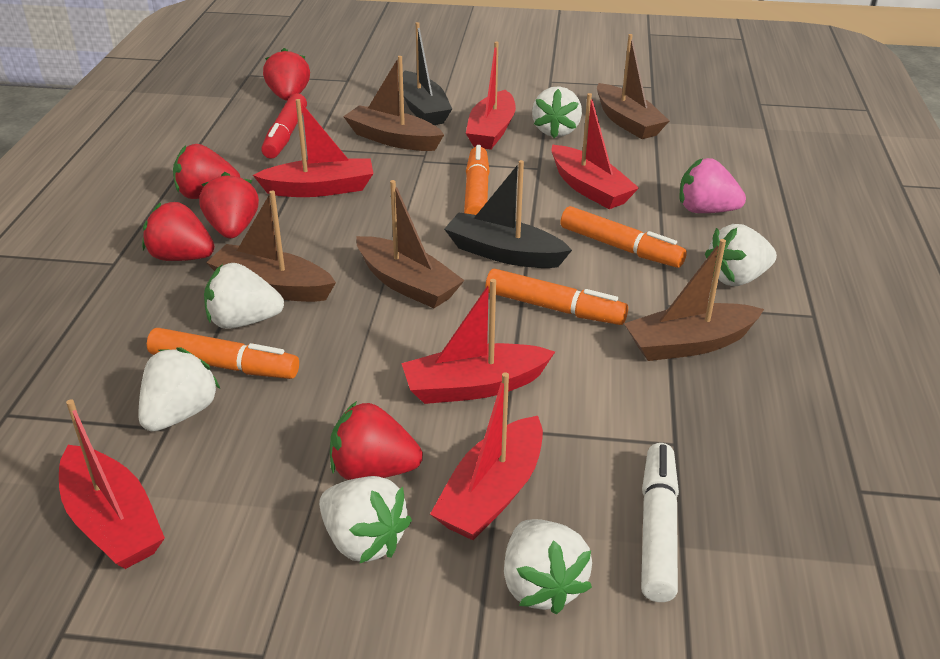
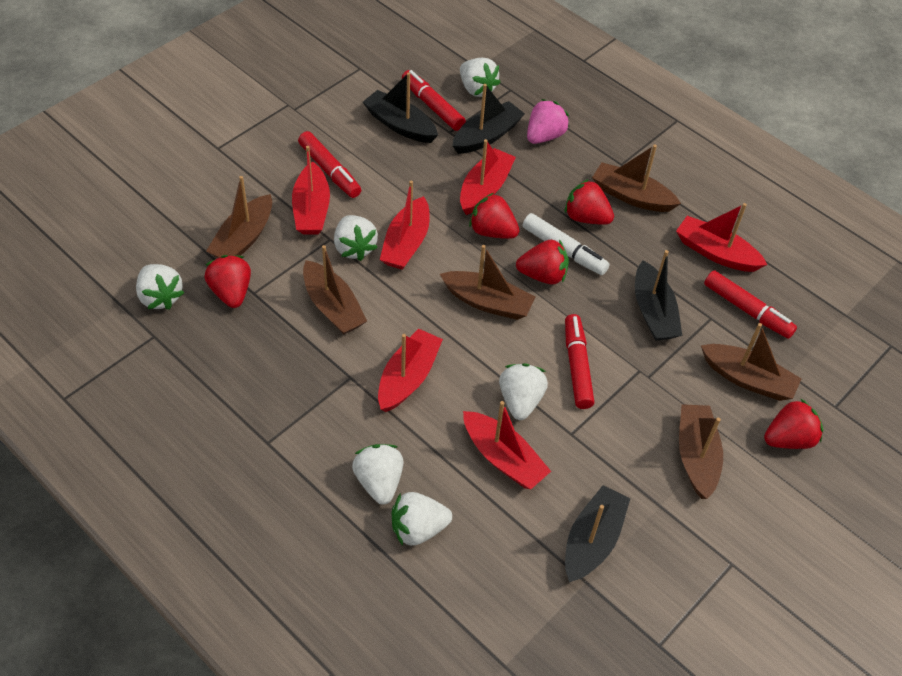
black boat: 2 -> 4
brown boat: 5 -> 6
orange marker: 4 -> 0
red marker: 1 -> 4

